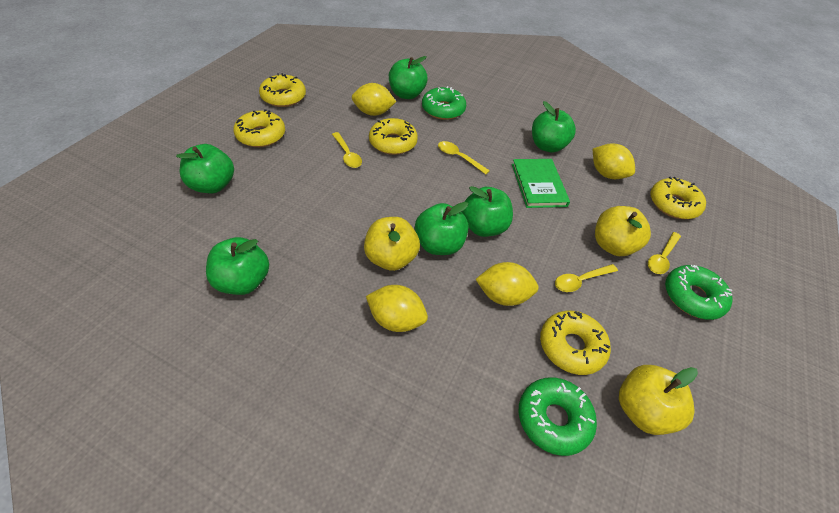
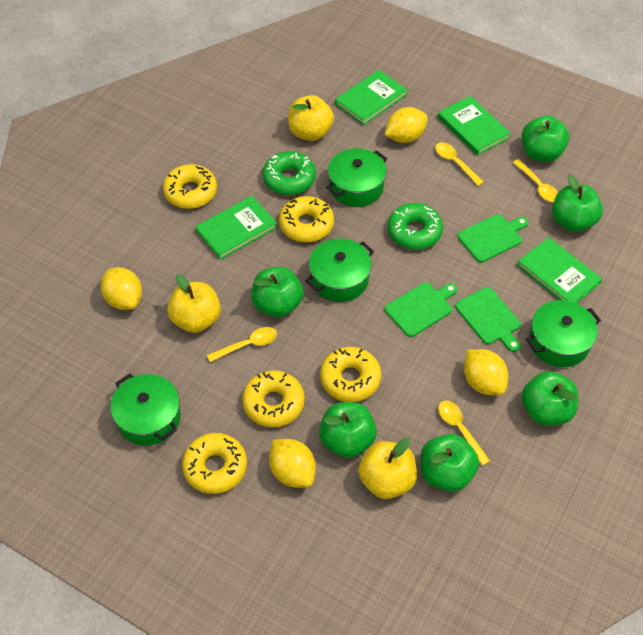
green book: 1 -> 4
green cutting board: 0 -> 3
green donut: 3 -> 2
green pot: 0 -> 4

